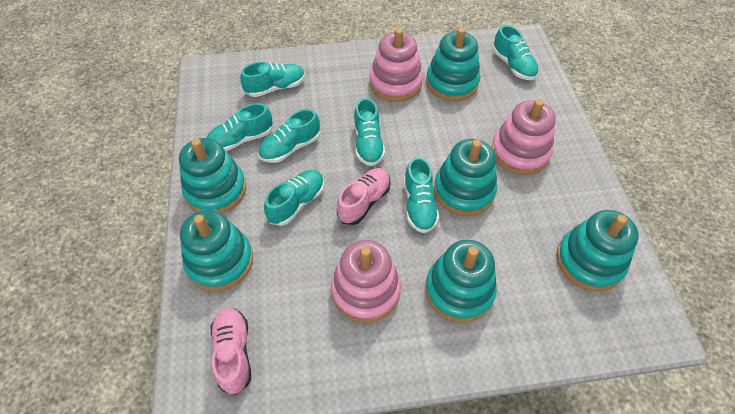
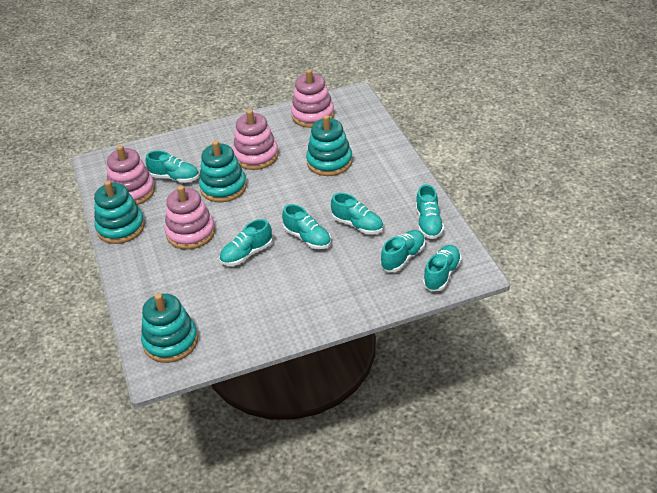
pink shoe: 2 -> 0
pink stacking toy: 3 -> 4
turquoise stacking toy: 6 -> 4

